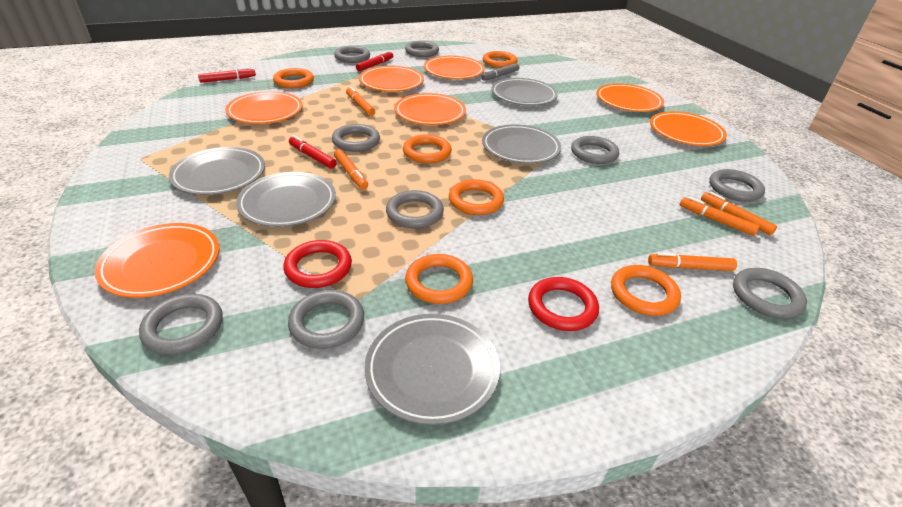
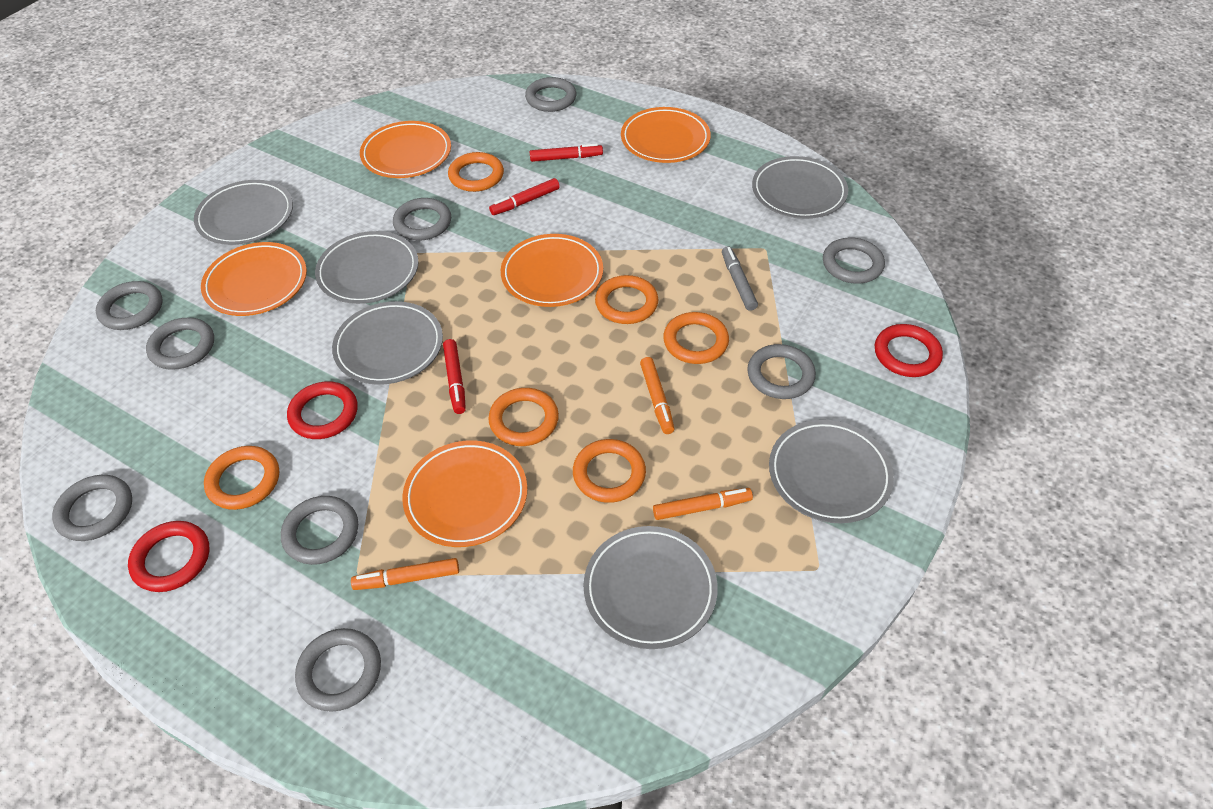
grey plate: 5 -> 6
orange marker: 5 -> 3
orange plate: 7 -> 5
red ring: 2 -> 3

